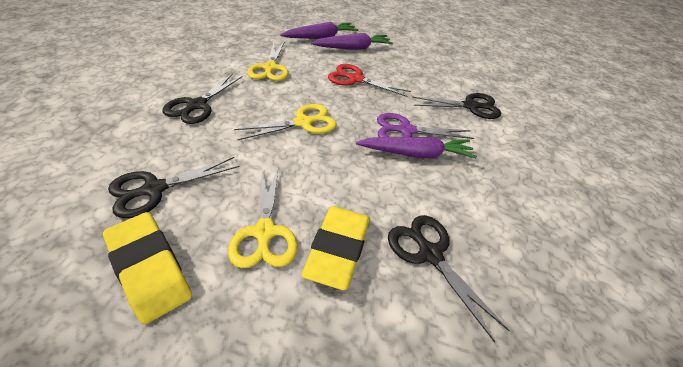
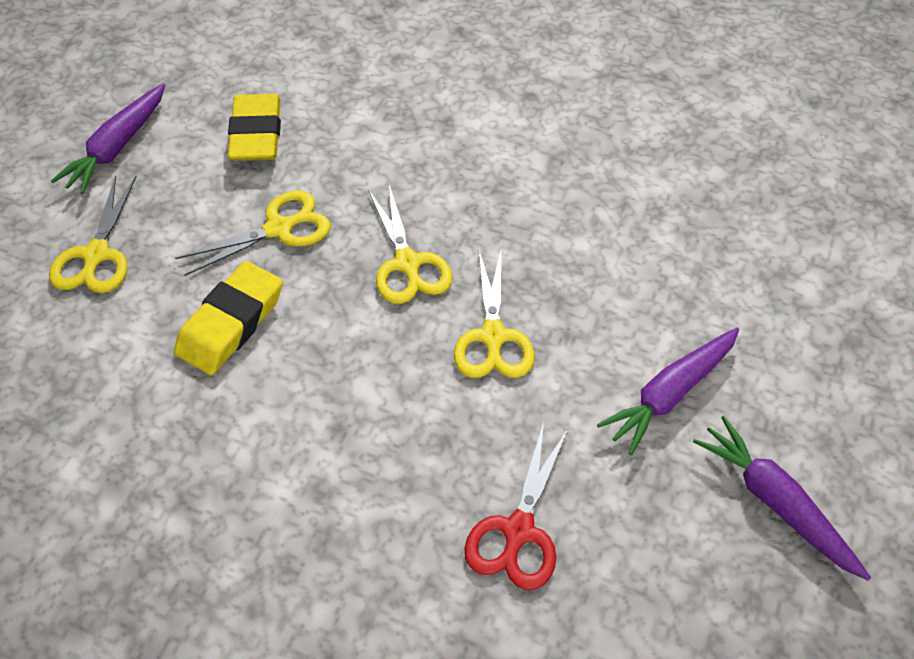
black scissors: 4 -> 0
purple scissors: 1 -> 0
yellow scissors: 3 -> 4

